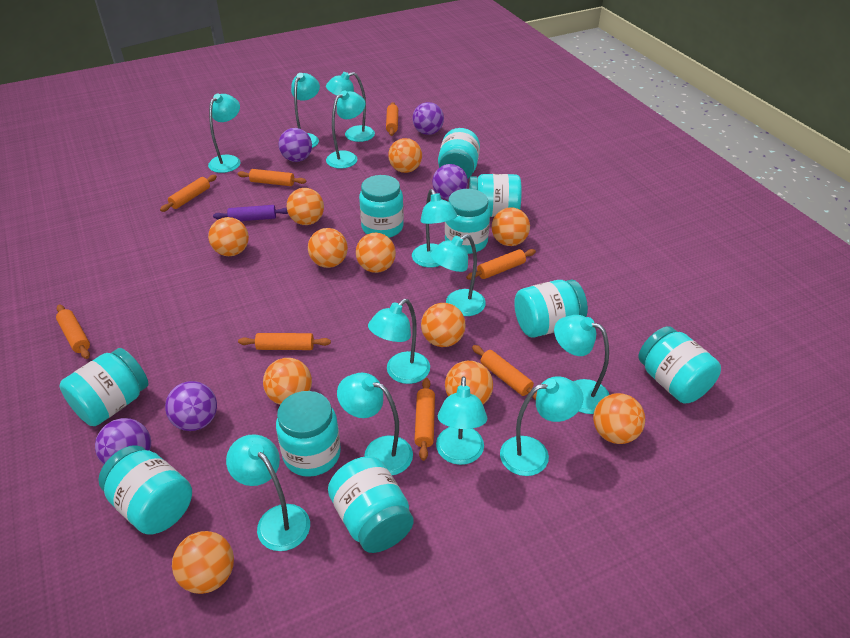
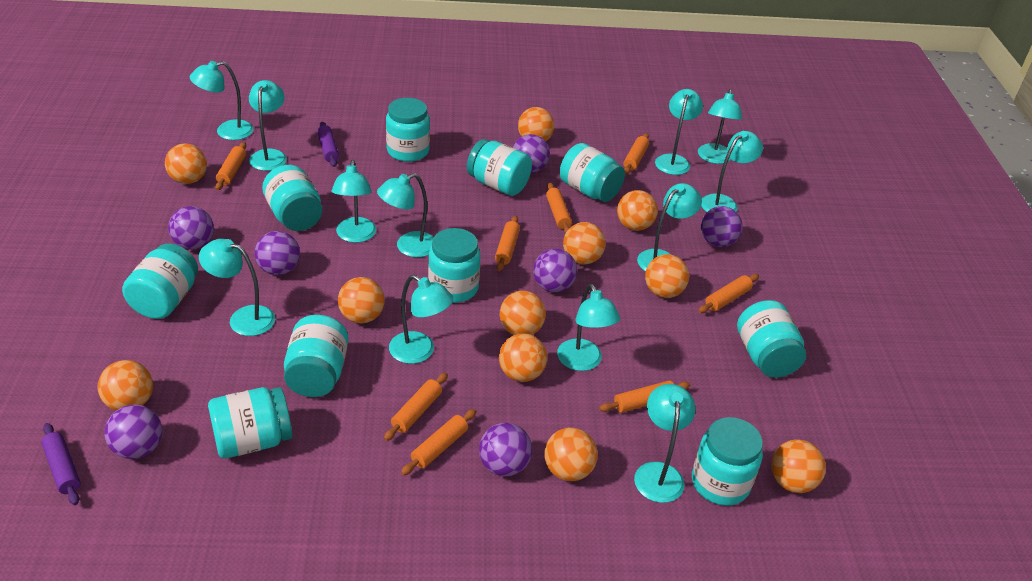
purple ball: 5 -> 7
purple rolling pin: 1 -> 2

